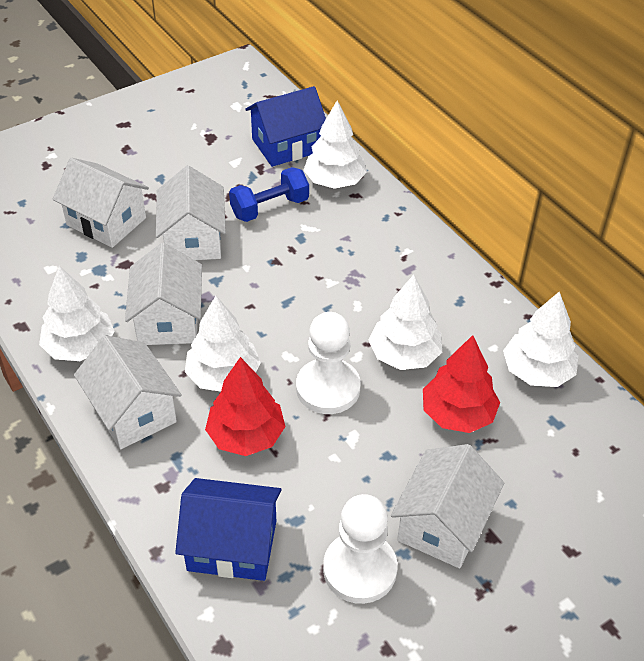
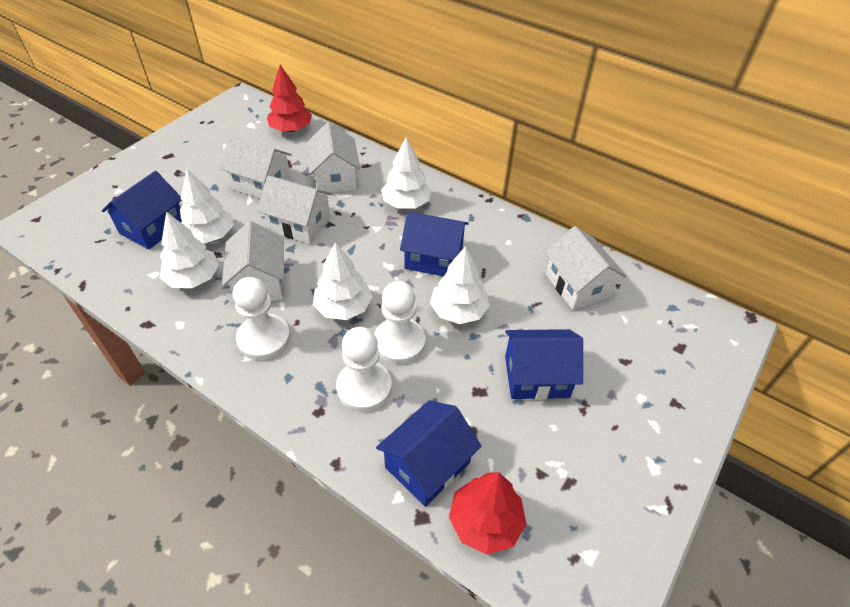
blue dumbbell: 1 -> 0
blue house: 2 -> 4
white pawn: 2 -> 3

